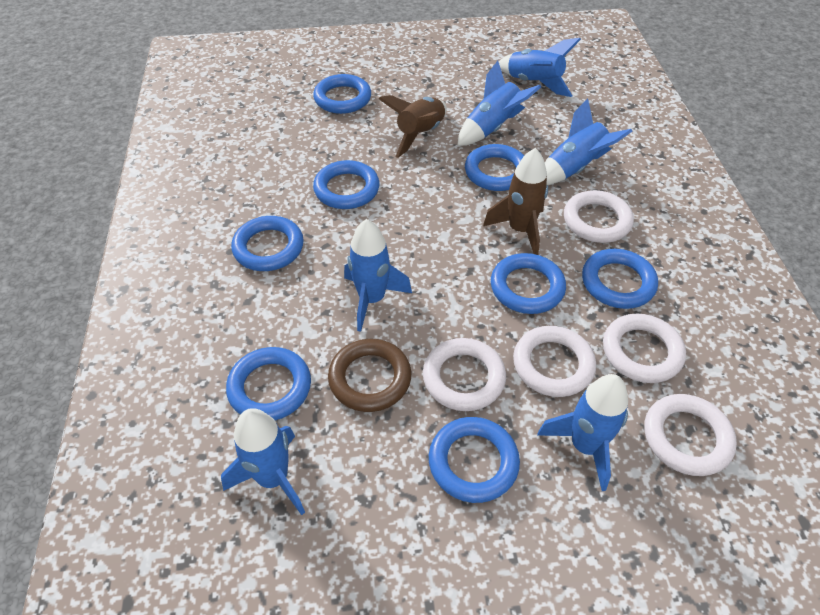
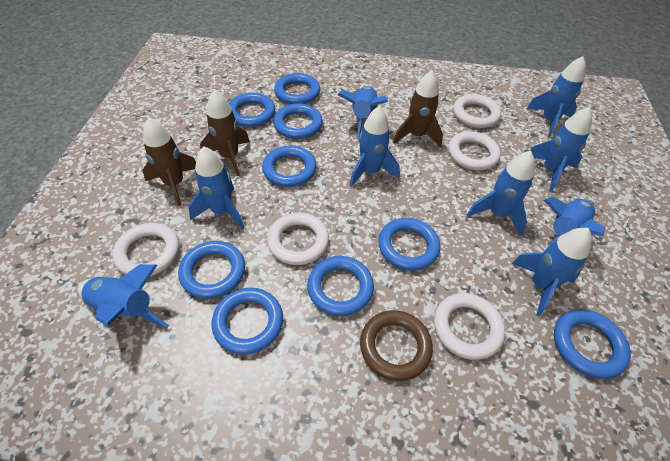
blue ring: 8 -> 9
blue rocket: 6 -> 9
brown rocket: 2 -> 3

